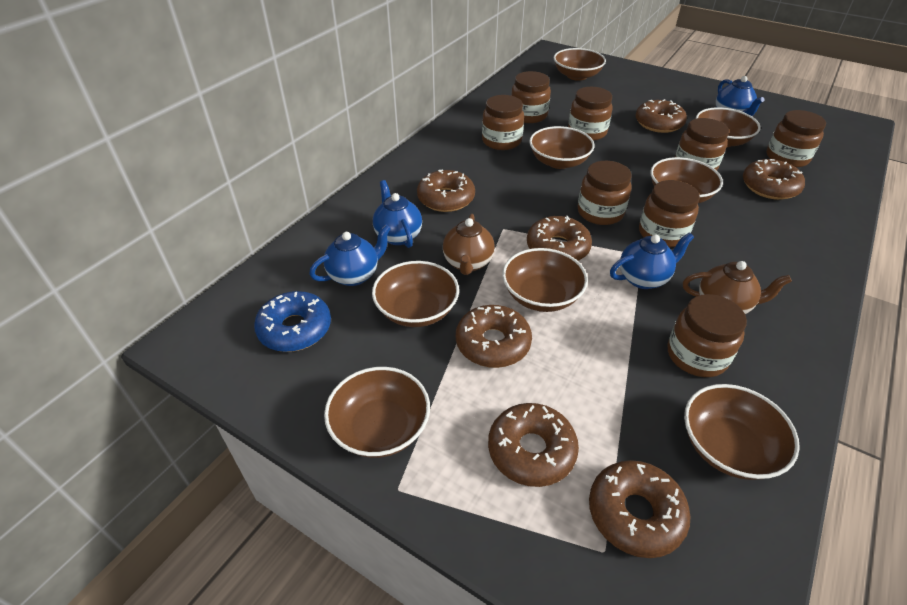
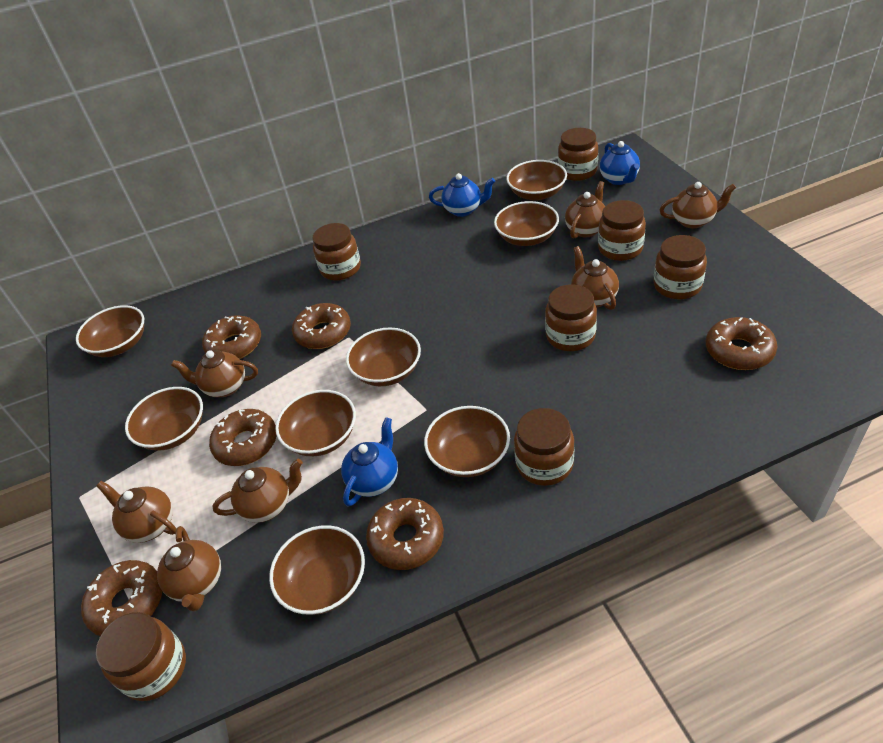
blue donut: 1 -> 0
blue teapot: 4 -> 3
brown donut: 7 -> 6
brown jar: 8 -> 7
brown teapot: 2 -> 7

